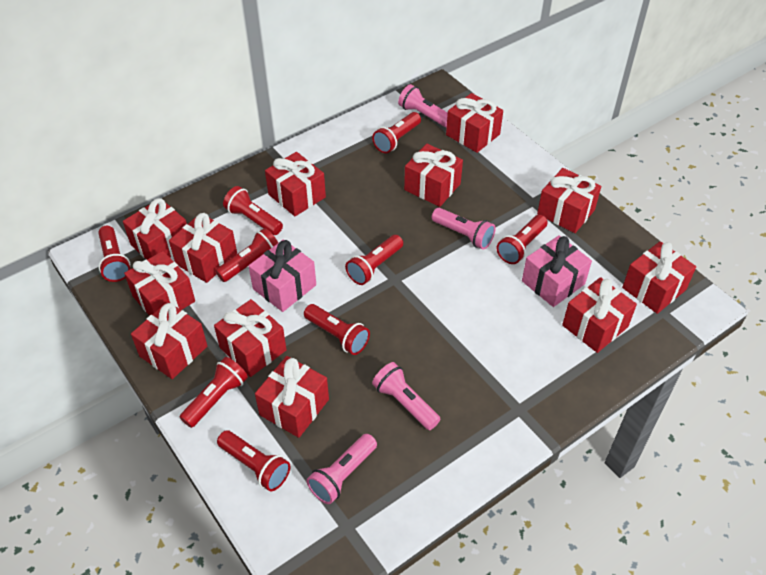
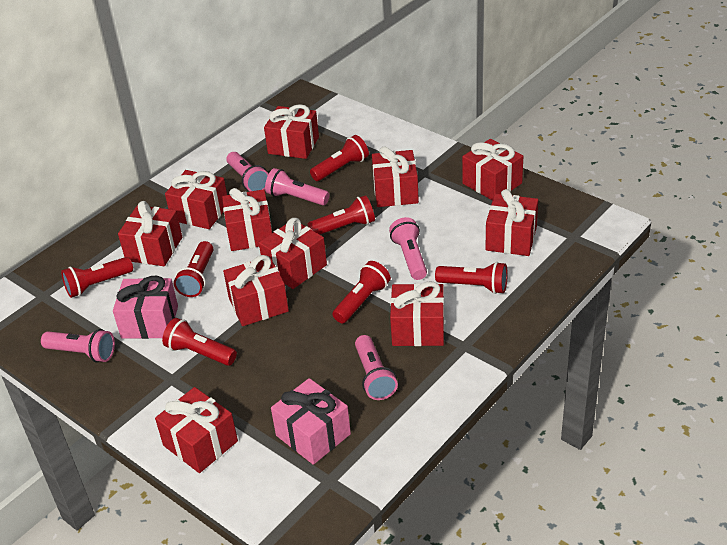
pink flashlight: 4 -> 5
red flashlight: 9 -> 7
red gift: 12 -> 11

